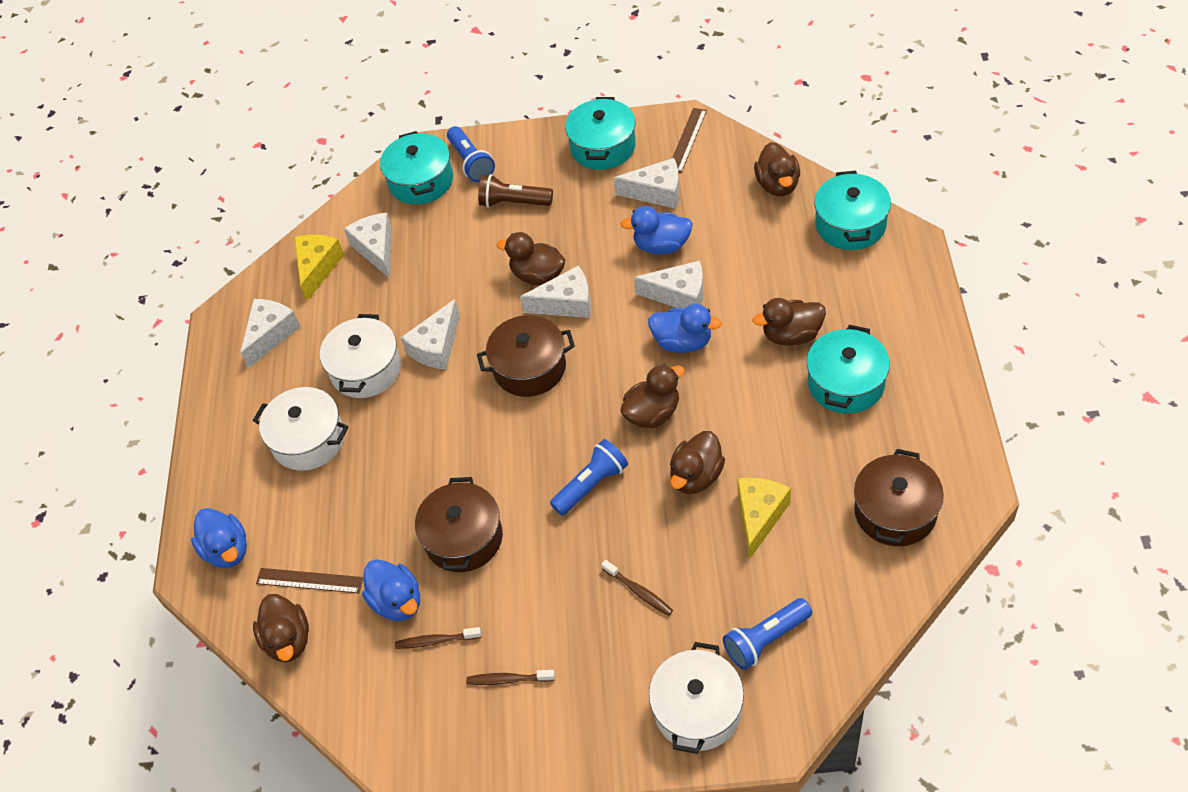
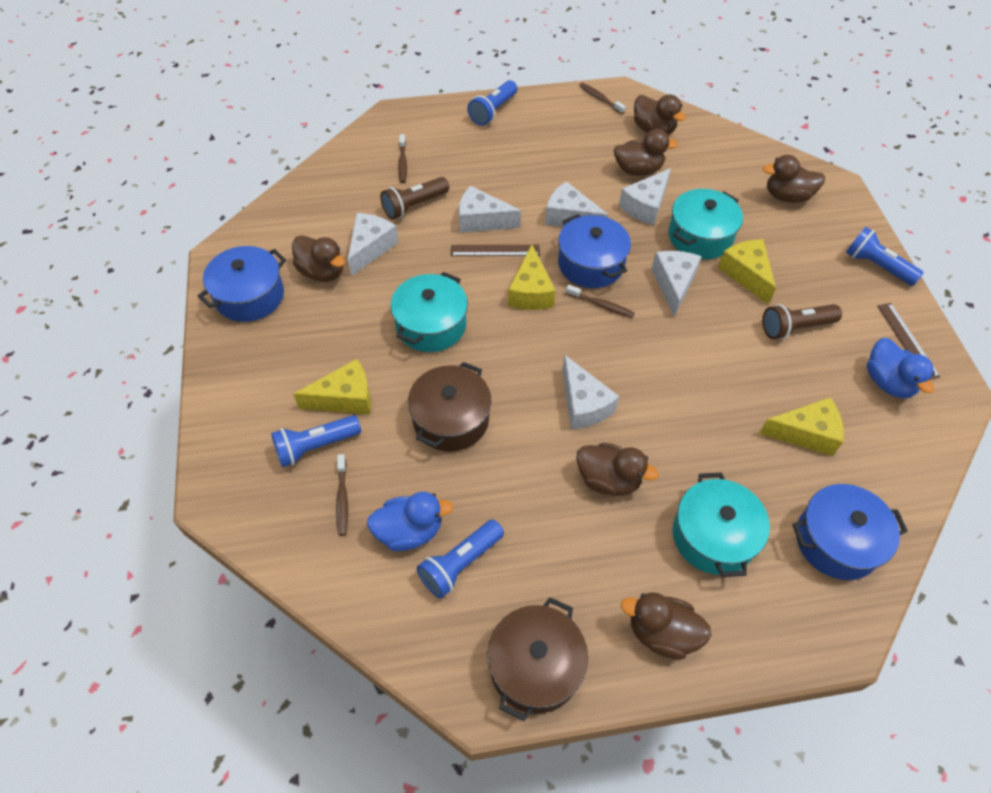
blue duck: 4 -> 2
blue flashlight: 3 -> 4
blue pot: 0 -> 3
brown flashlight: 1 -> 2
brown pot: 3 -> 2
brown toothbrush: 3 -> 4
turquoise pot: 4 -> 3
white pot: 3 -> 0
yellow cheese: 2 -> 4

